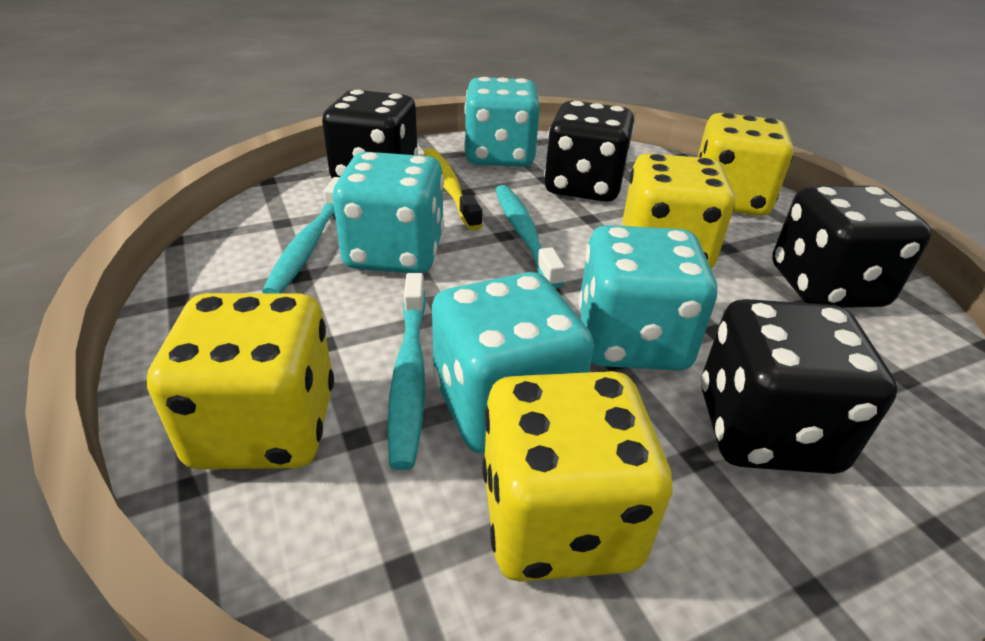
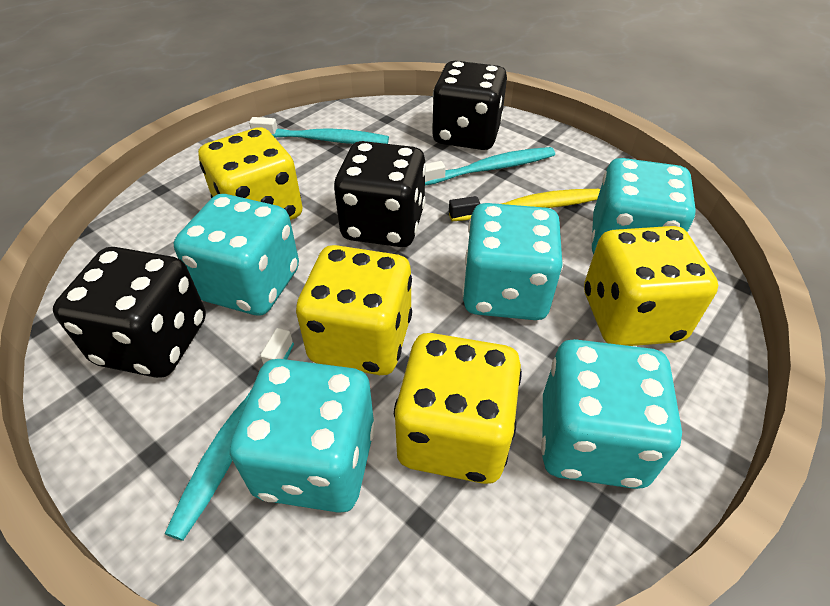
black dice: 4 -> 3
turquoise dice: 4 -> 5

